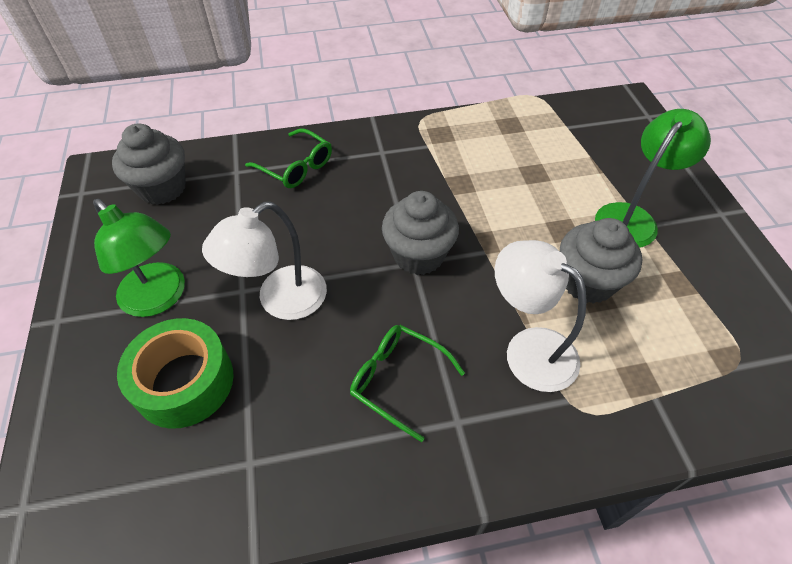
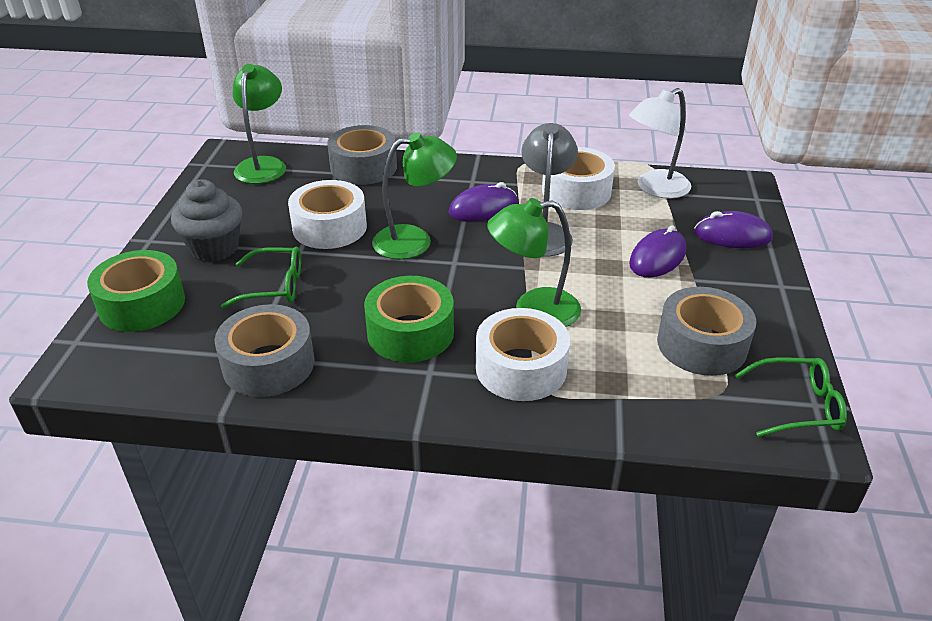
green lamp: 2 -> 3
green tape: 1 -> 2
grey cupcake: 3 -> 1
grey lamp: 0 -> 1
grey tape: 0 -> 3
purple mouse: 0 -> 3
white lamp: 2 -> 1
white tape: 0 -> 3

